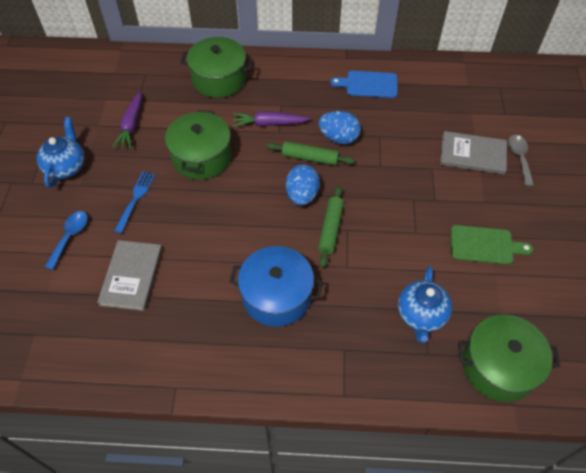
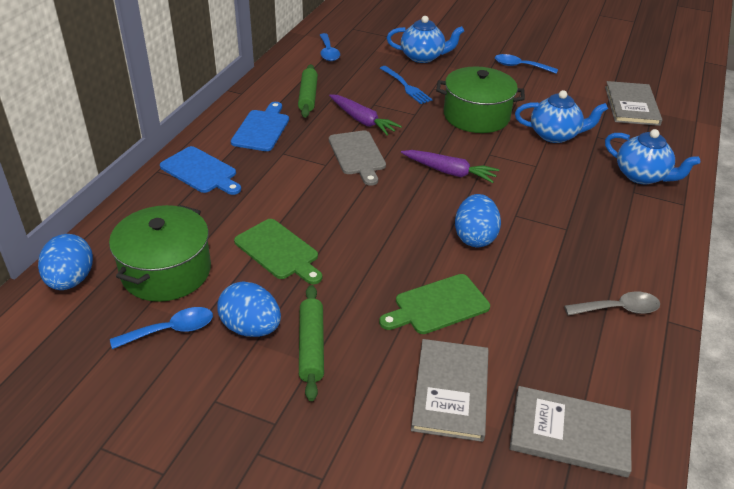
blue cutting board: 1 -> 2
blue egg: 2 -> 3
blue pot: 1 -> 0
blue spoon: 1 -> 3
blue teapot: 2 -> 3
green cutting board: 1 -> 2
green pot: 3 -> 2
grey book: 2 -> 3
grey cutting board: 0 -> 1

